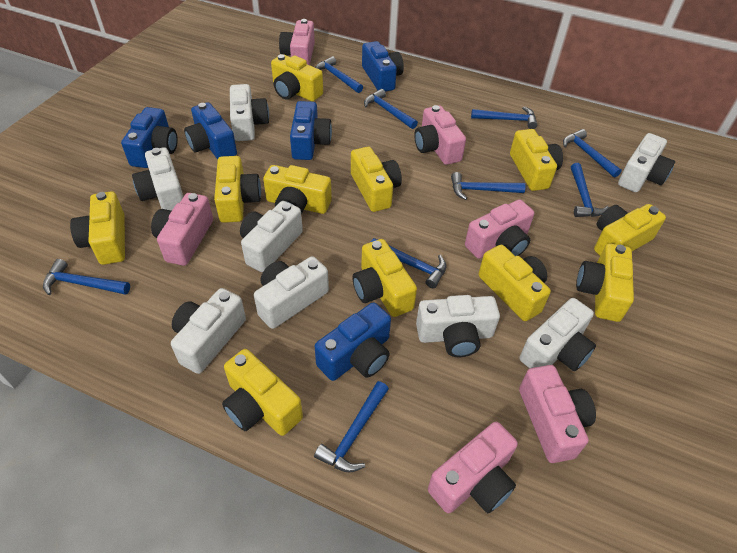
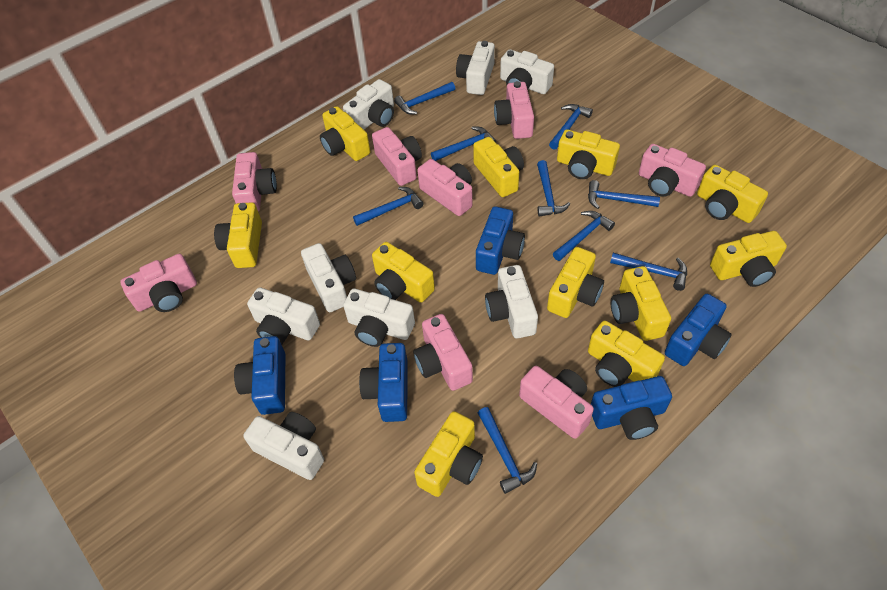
pink camera: 6 -> 8

